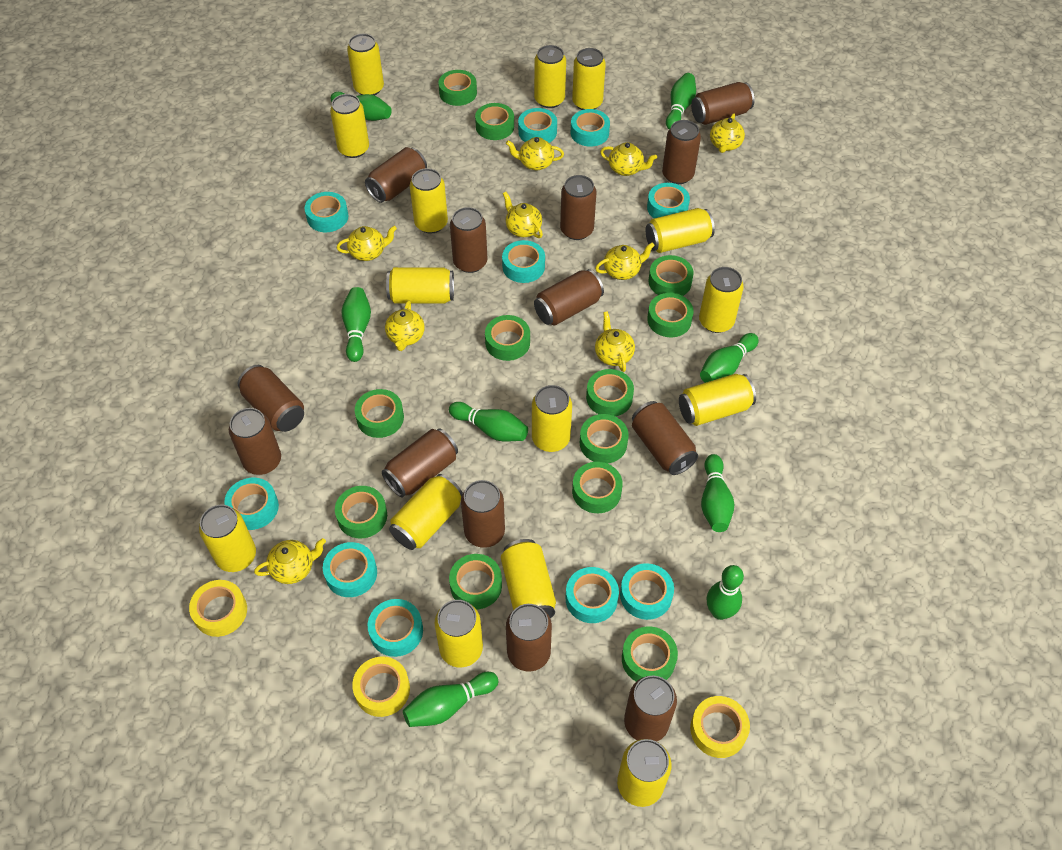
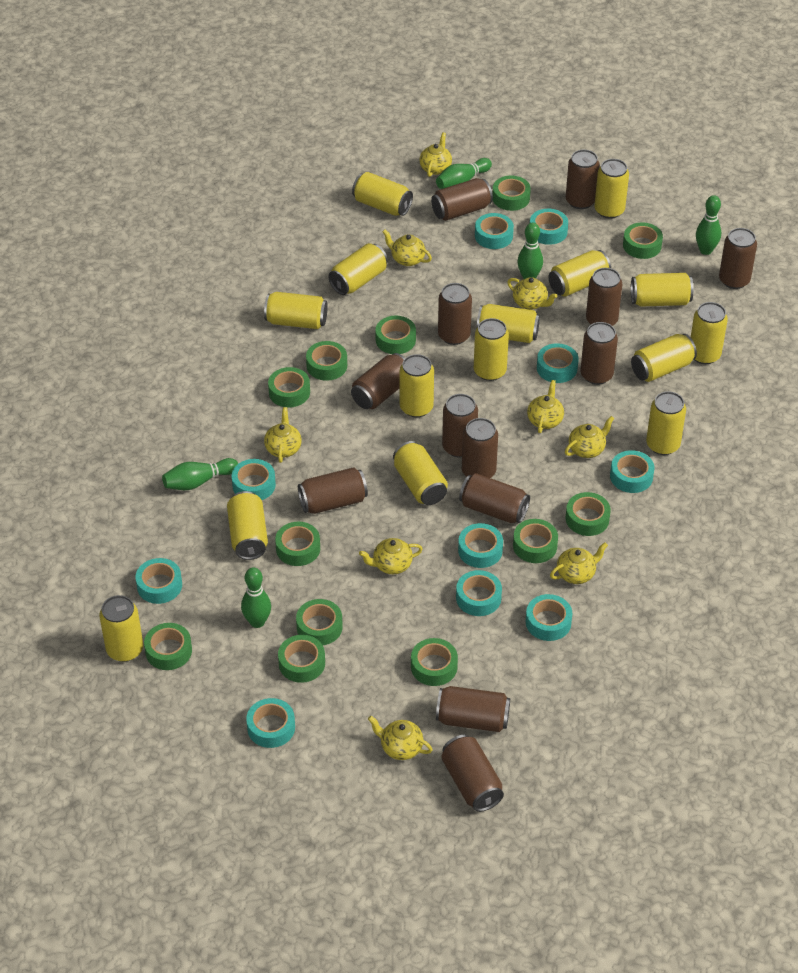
green bowling pin: 8 -> 5
yellow tape: 3 -> 0

